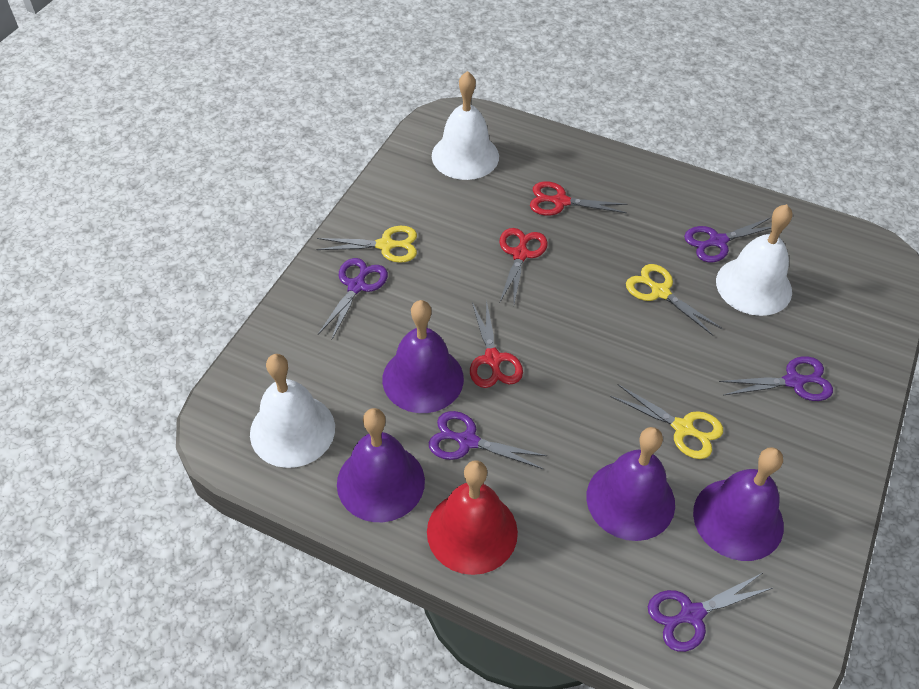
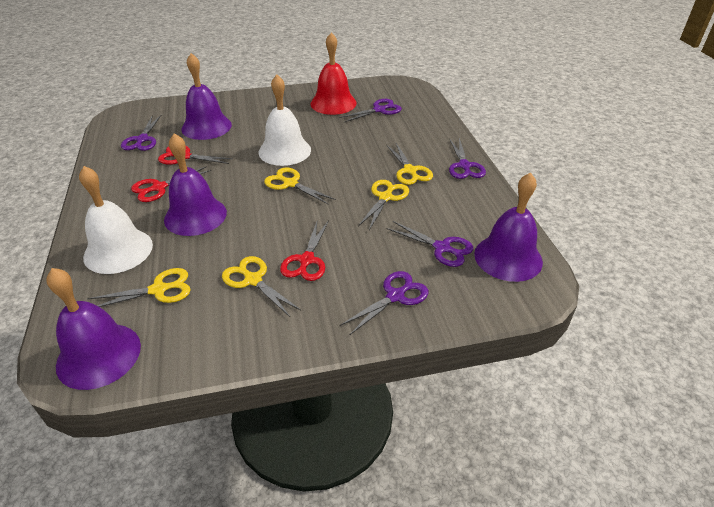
white bell: 3 -> 2
yellow scissors: 3 -> 5

